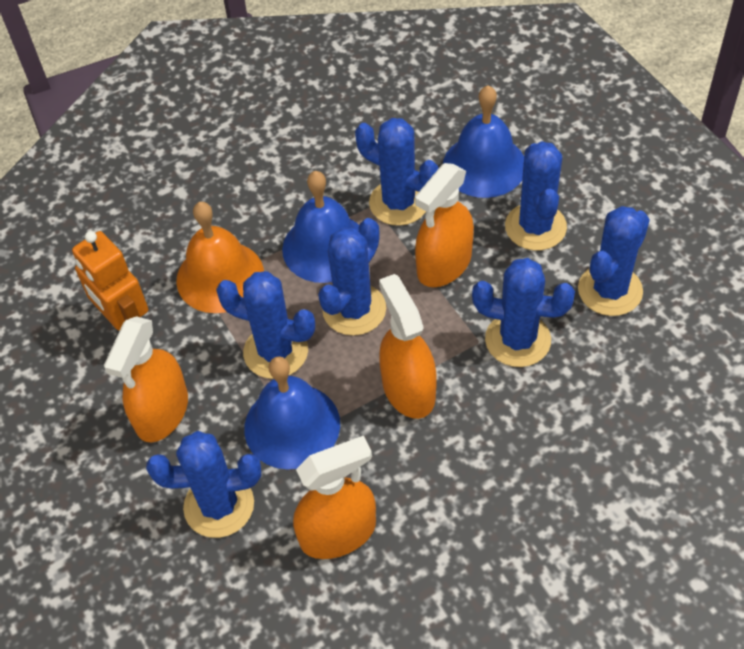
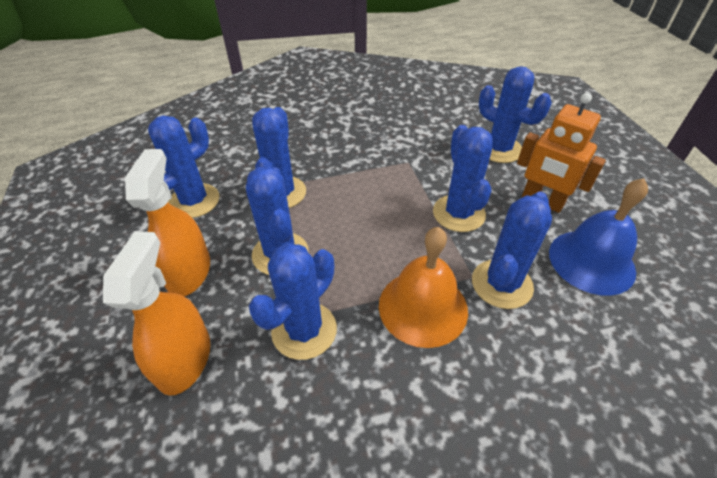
blue bell: 3 -> 1
orange spray bottle: 4 -> 2

